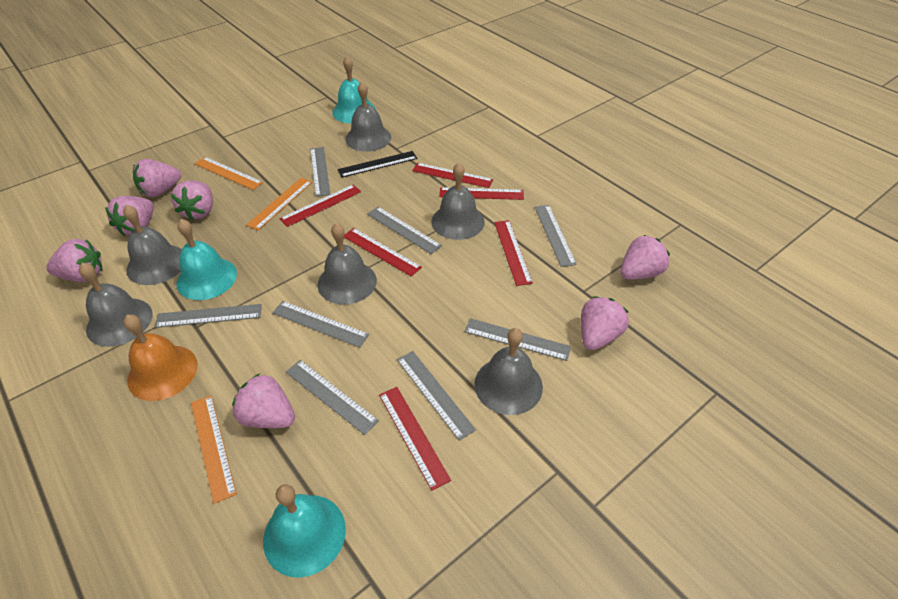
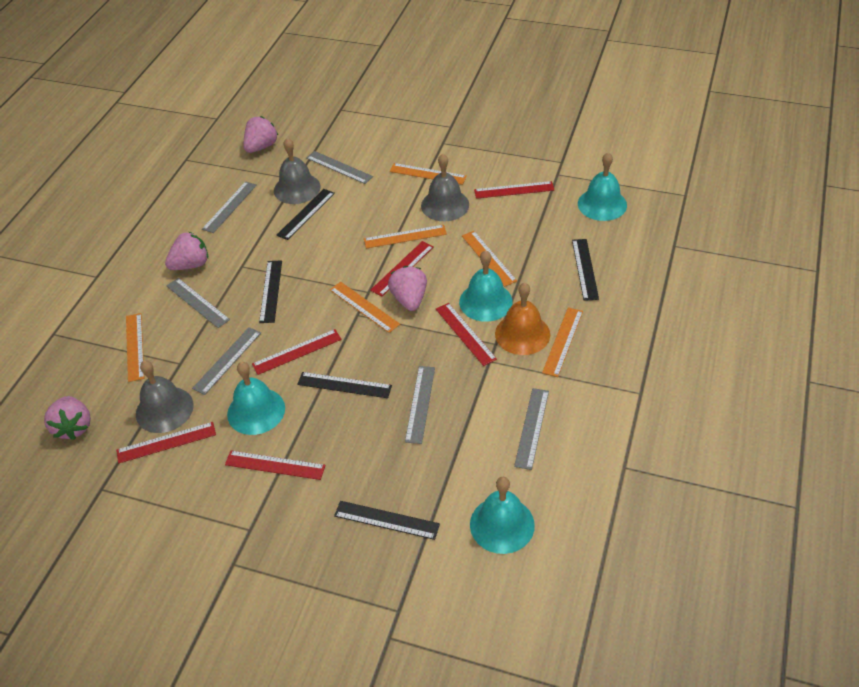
black ruler: 1 -> 5
grey bell: 6 -> 3
grey ruler: 8 -> 6
orange ruler: 3 -> 6
pink strawberry: 7 -> 4
turquoise bell: 3 -> 4

